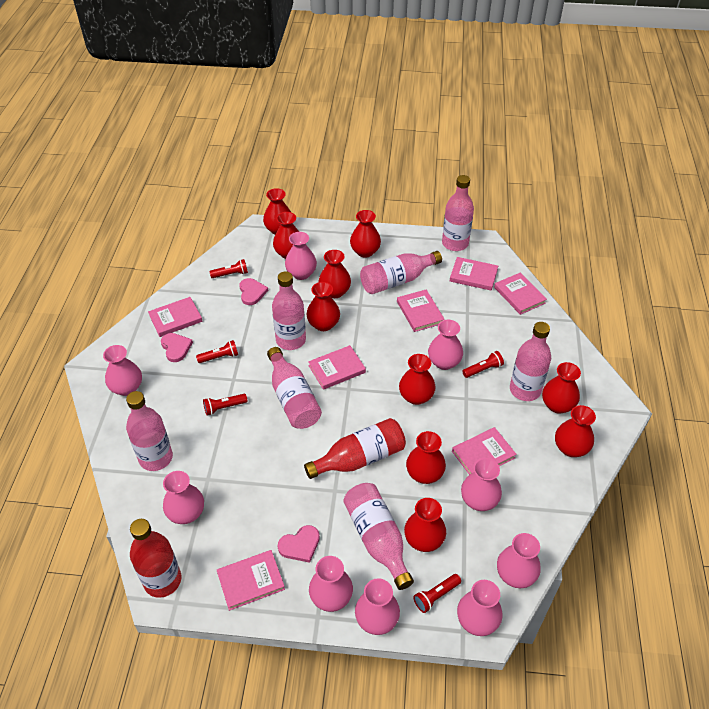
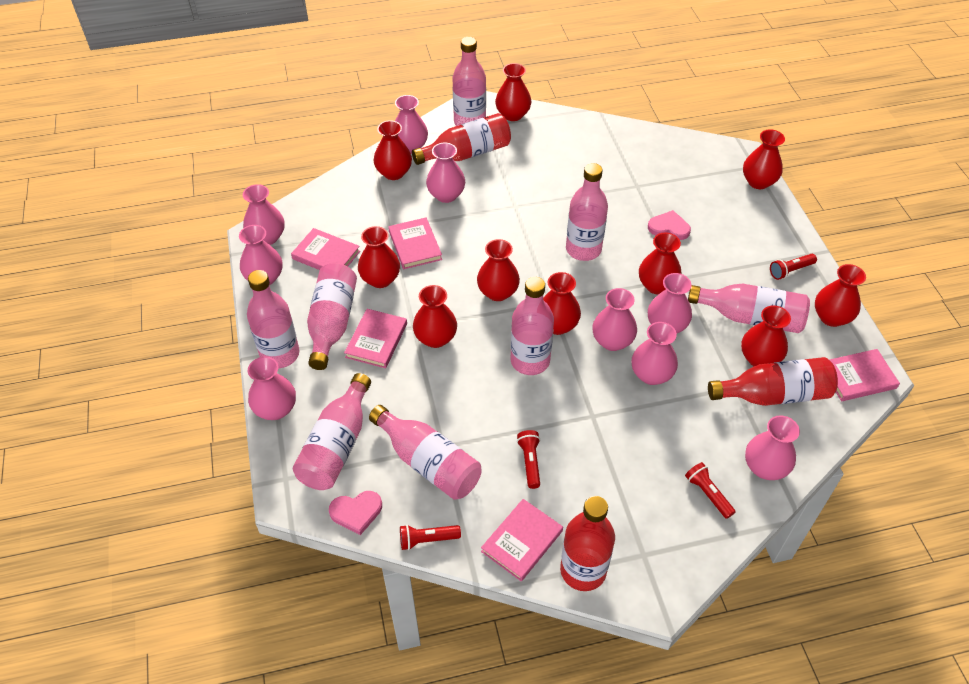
pink book: 7 -> 5
pink bottle: 7 -> 8
pink heart: 3 -> 2
red bottle: 2 -> 3
red flashlight: 5 -> 4

